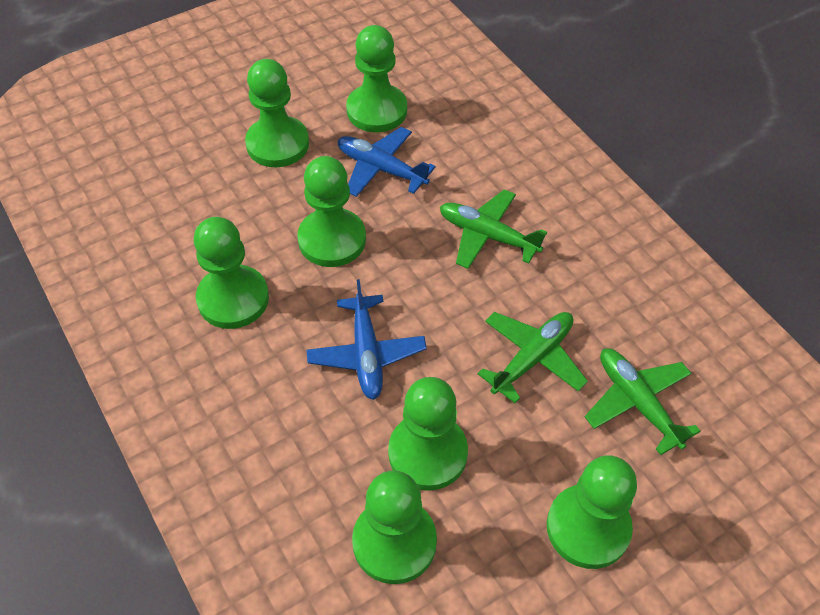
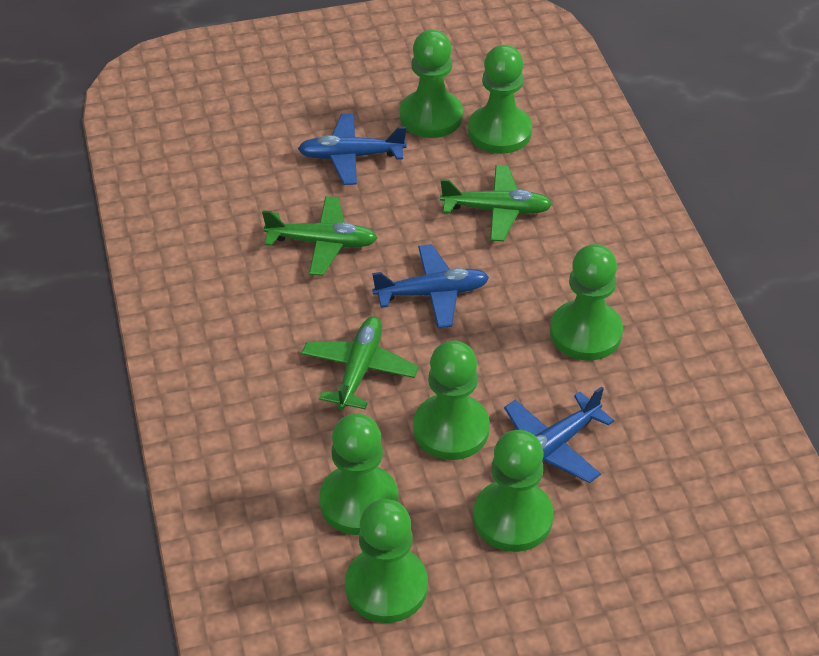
blue plane: 2 -> 3

